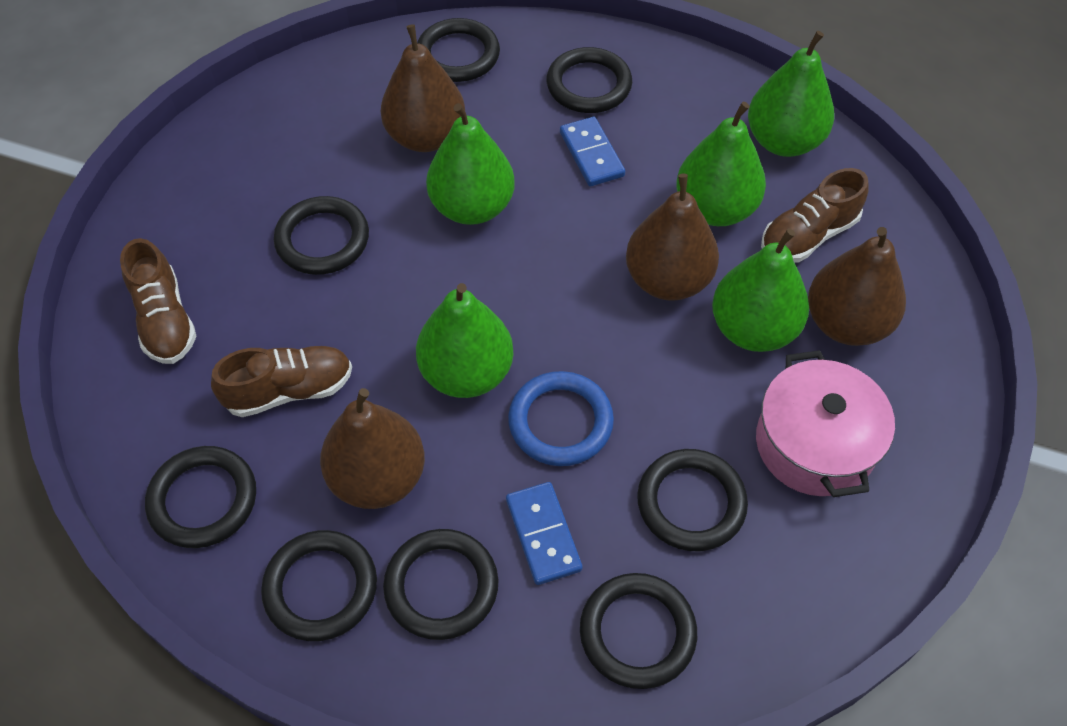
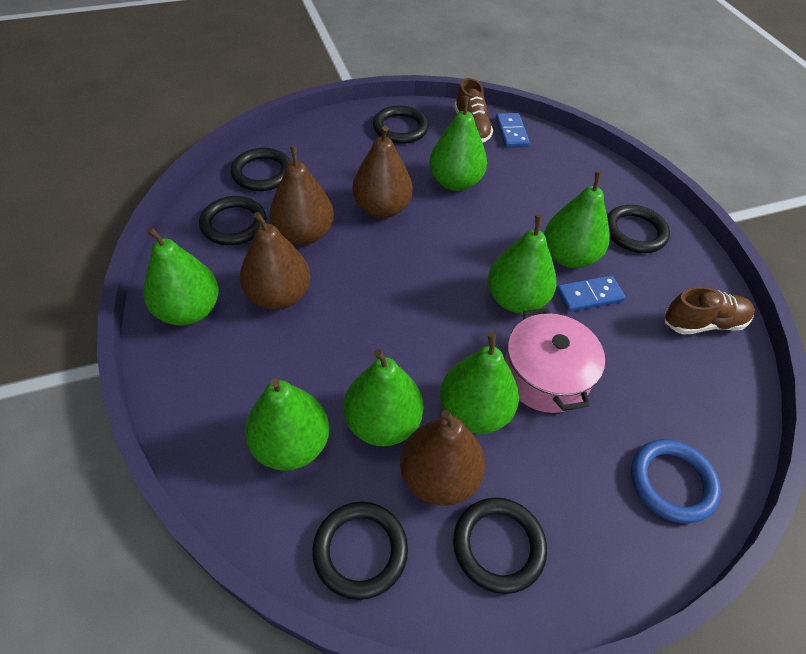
black ring: 8 -> 6
brown shoe: 3 -> 2
green pear: 5 -> 7

